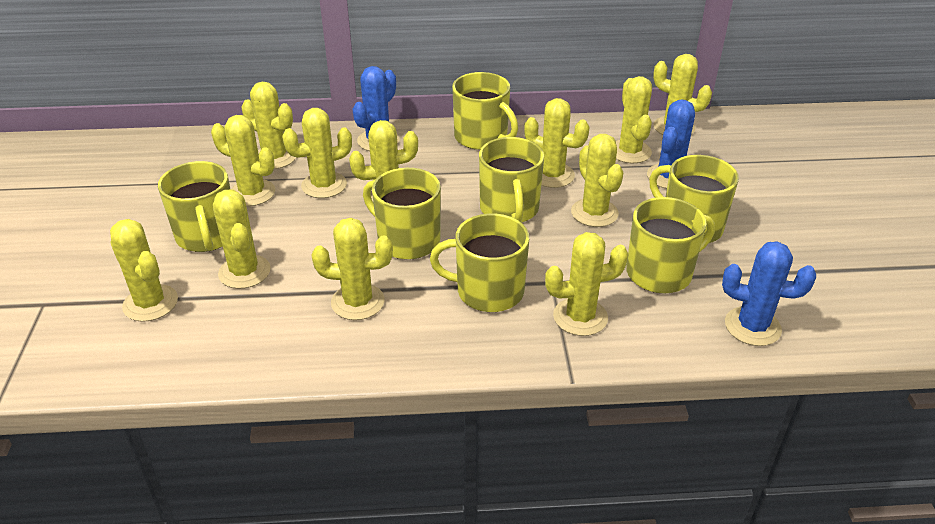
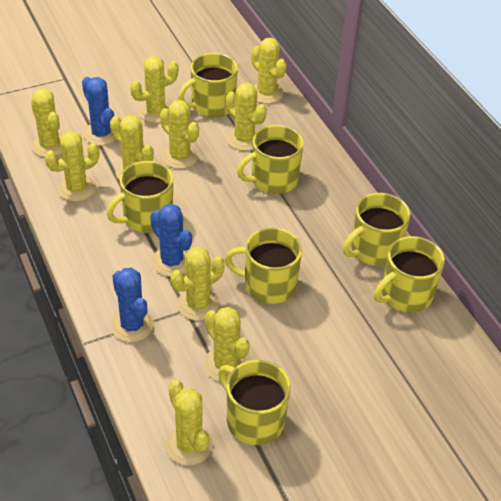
yellow cactus: 12 -> 10

